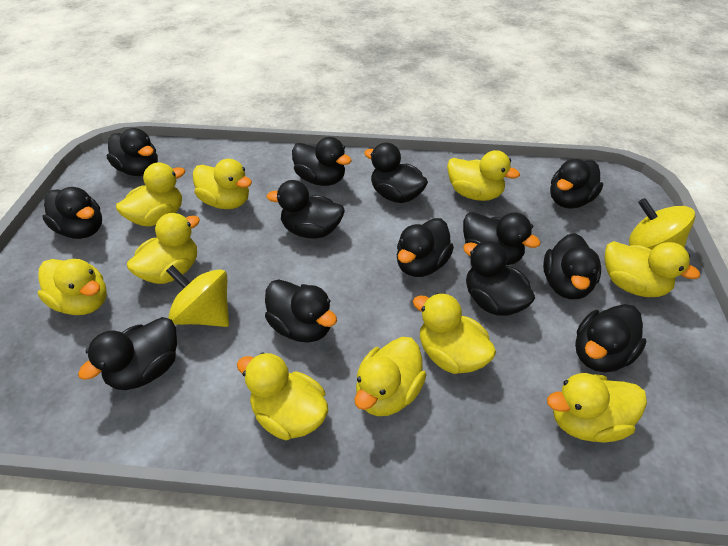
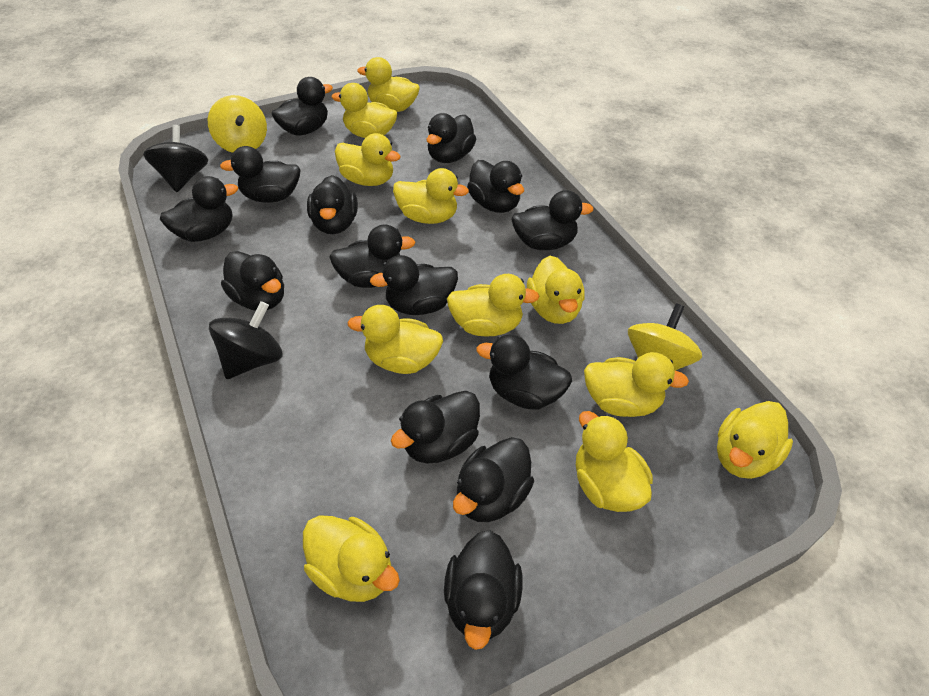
black duck: 13 -> 14
black spinning top: 0 -> 2
yellow duck: 10 -> 11

